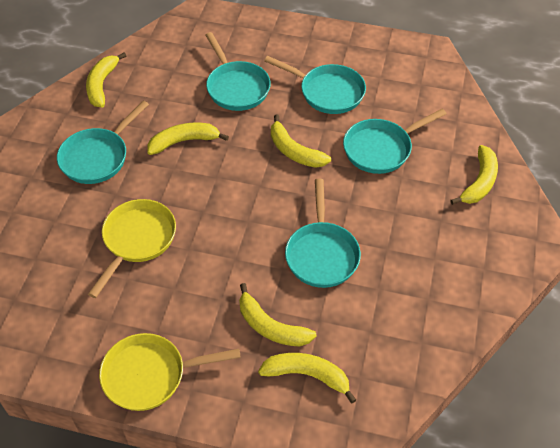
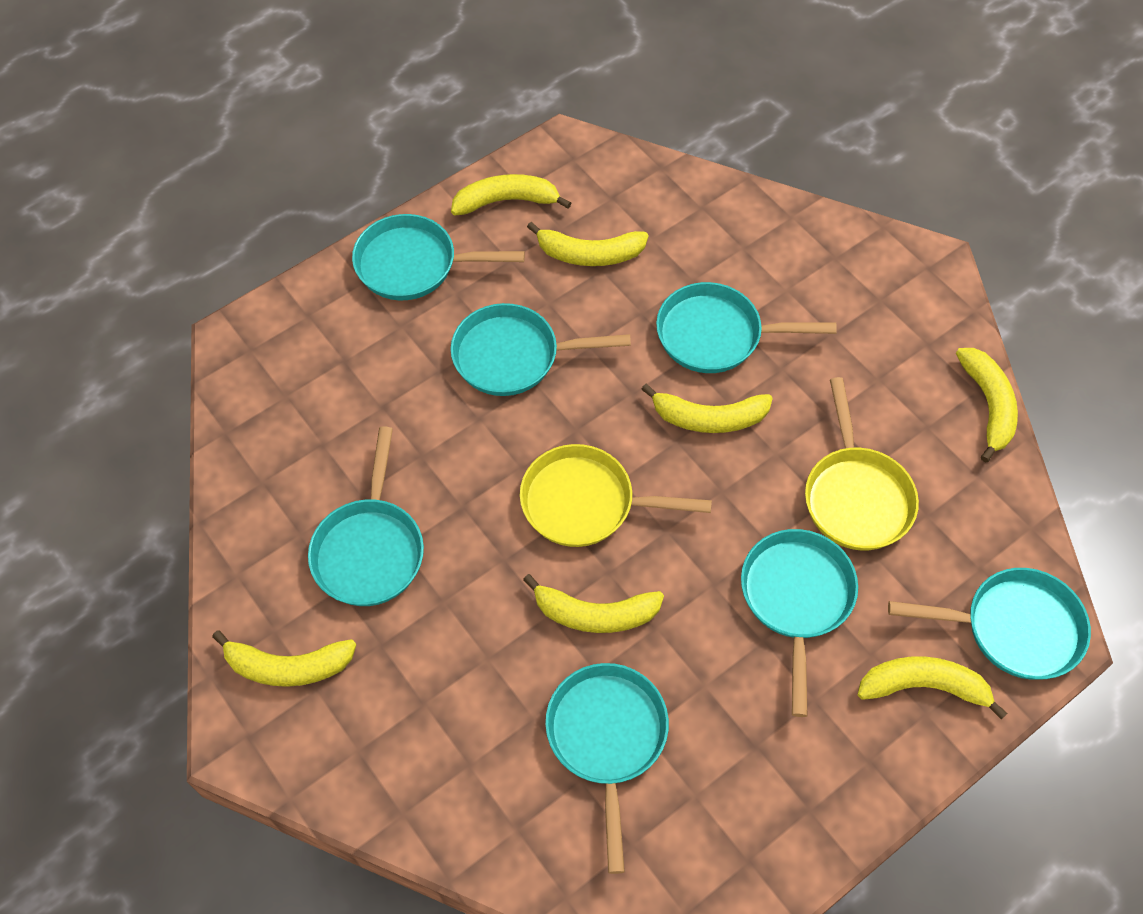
turquoise pan: 5 -> 7
yellow banana: 6 -> 7

